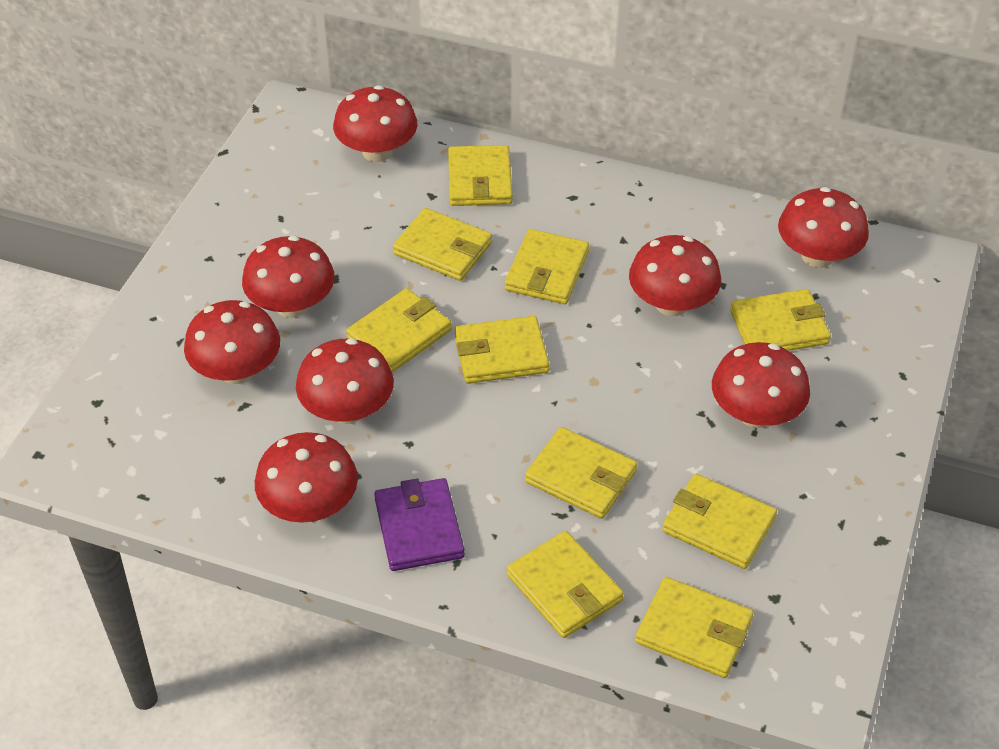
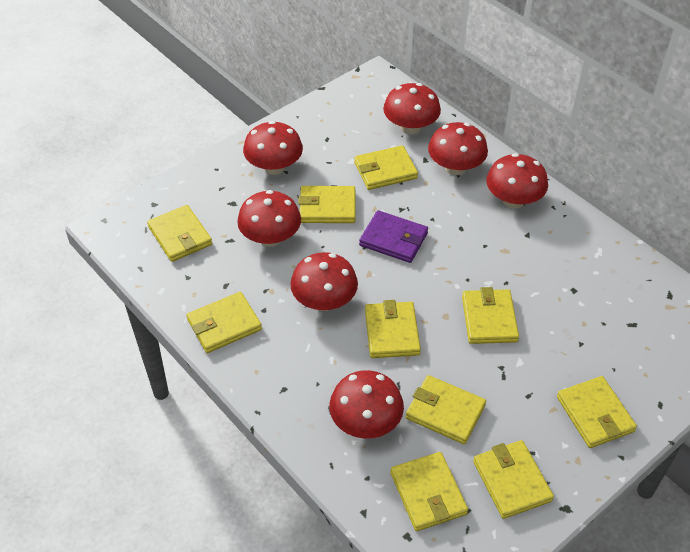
red mushroom: 8 -> 7

